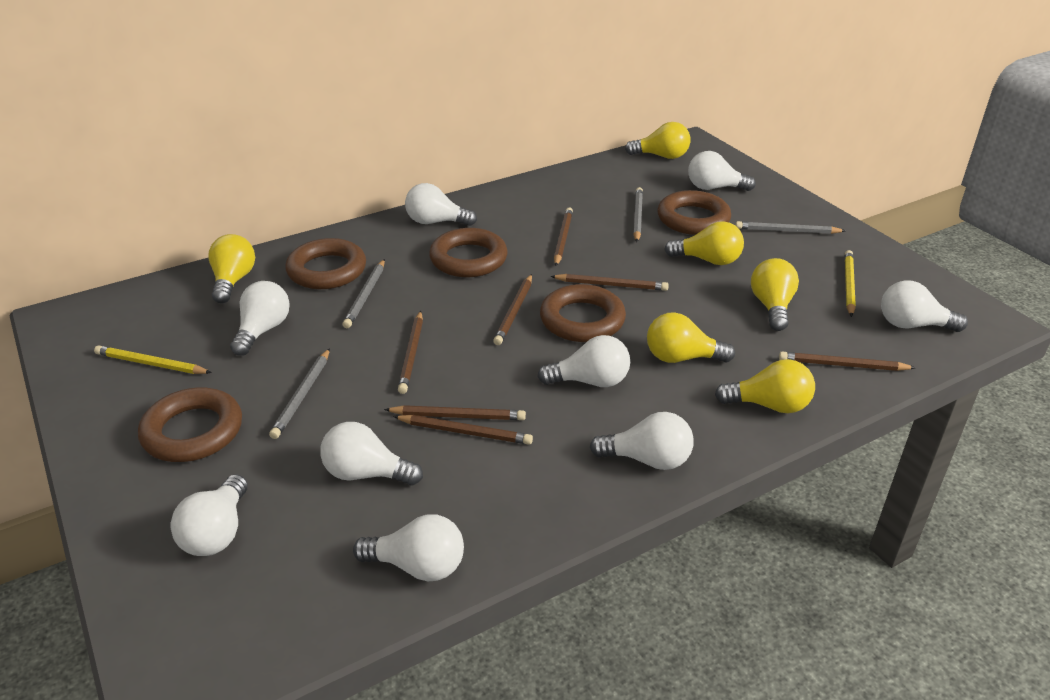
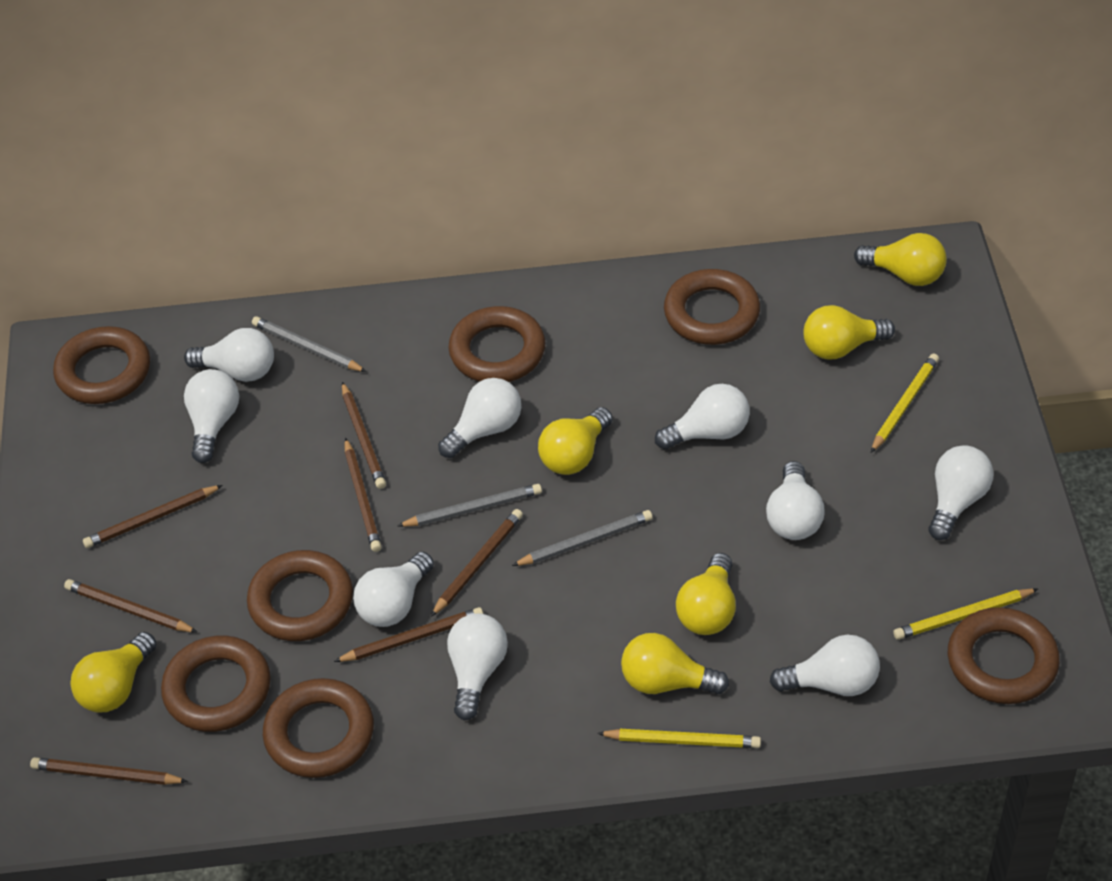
brown ring: 5 -> 7
grey pencil: 4 -> 3
yellow pencil: 2 -> 3

